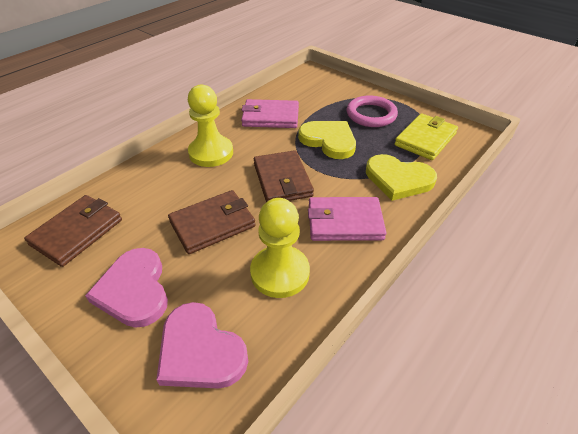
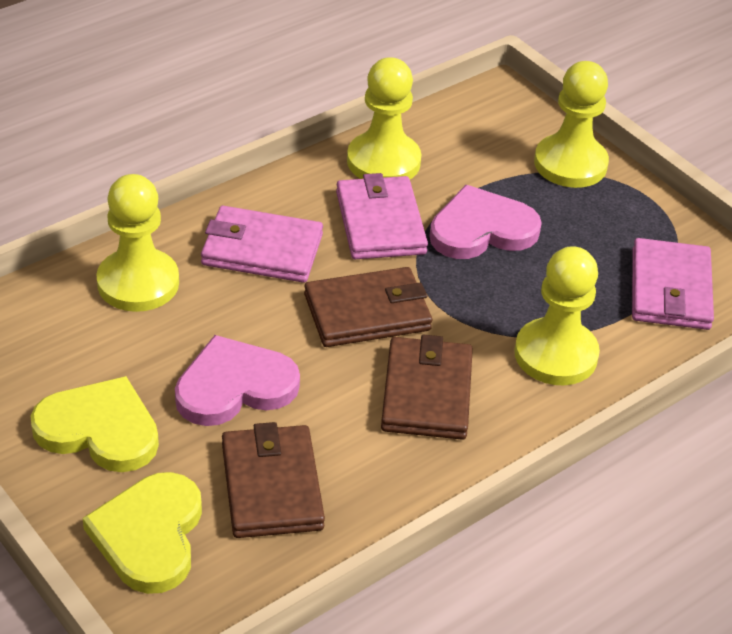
pink ring: 1 -> 0
pink wallet: 2 -> 3
yellow pawn: 2 -> 4
yellow wallet: 1 -> 0

